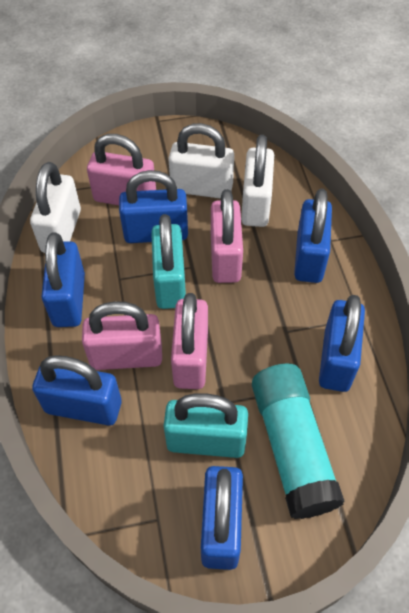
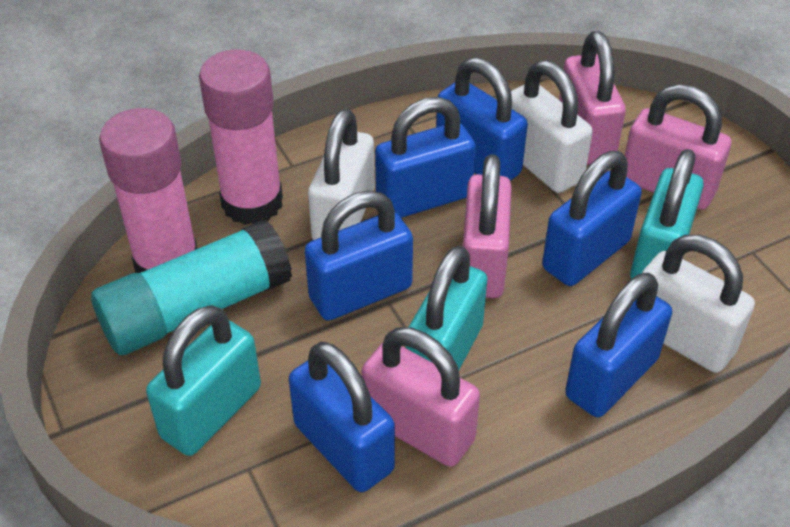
pink glue stick: 0 -> 2
turquoise padlock: 2 -> 3

